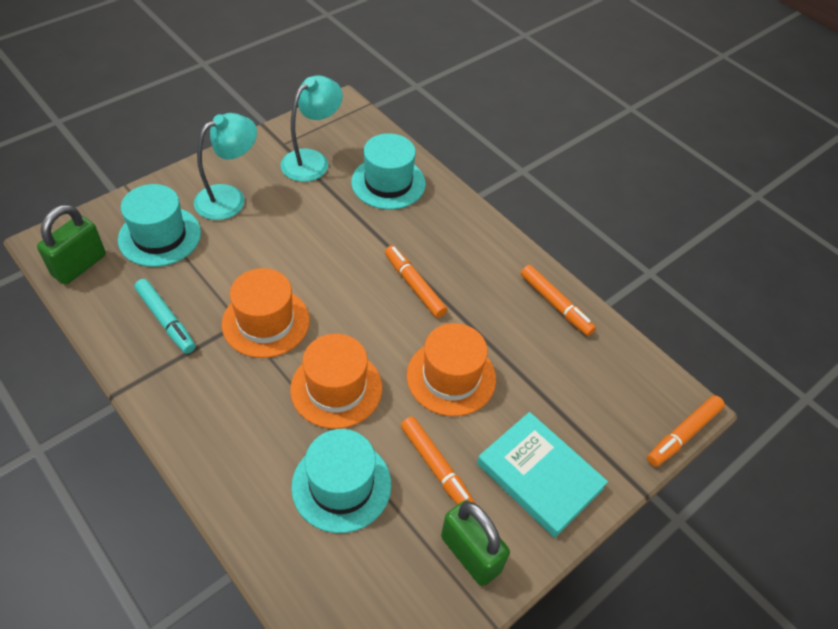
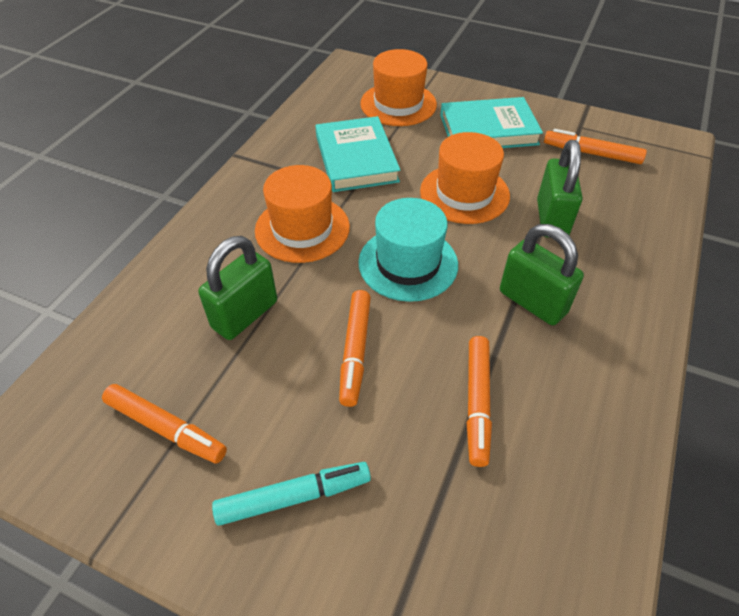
green padlock: 2 -> 3
turquoise book: 1 -> 2
turquoise hat: 3 -> 1
turquoise lamp: 2 -> 0

